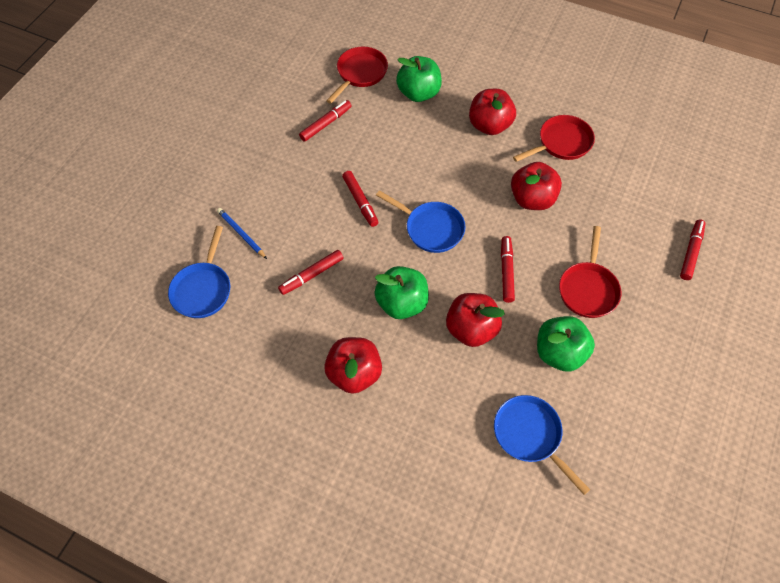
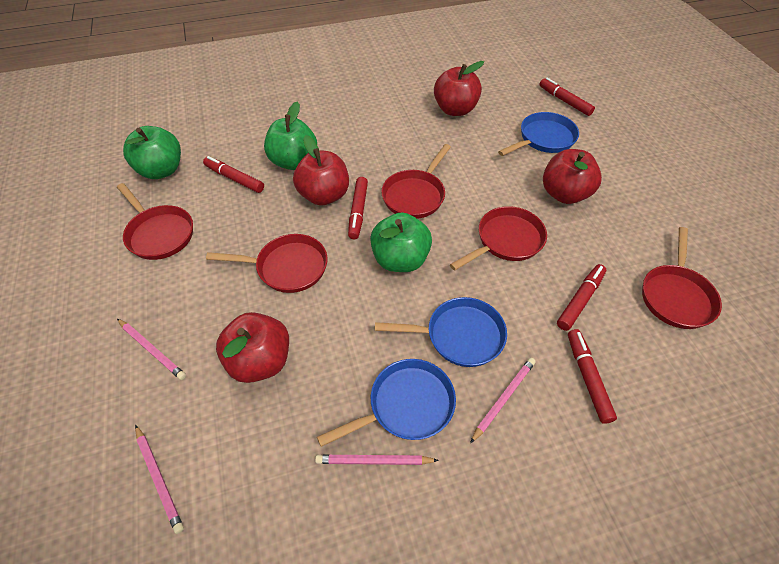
blue pencil: 1 -> 0
pink pencil: 0 -> 4
red pan: 3 -> 5

